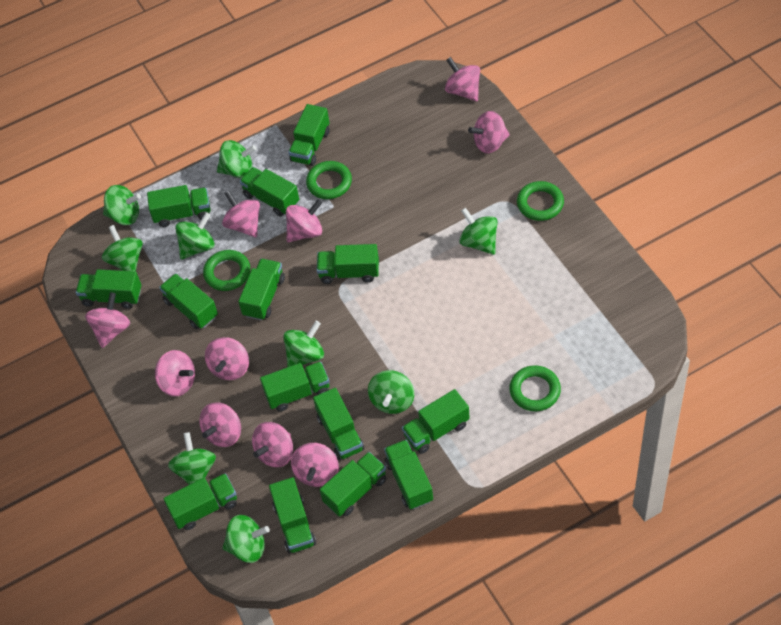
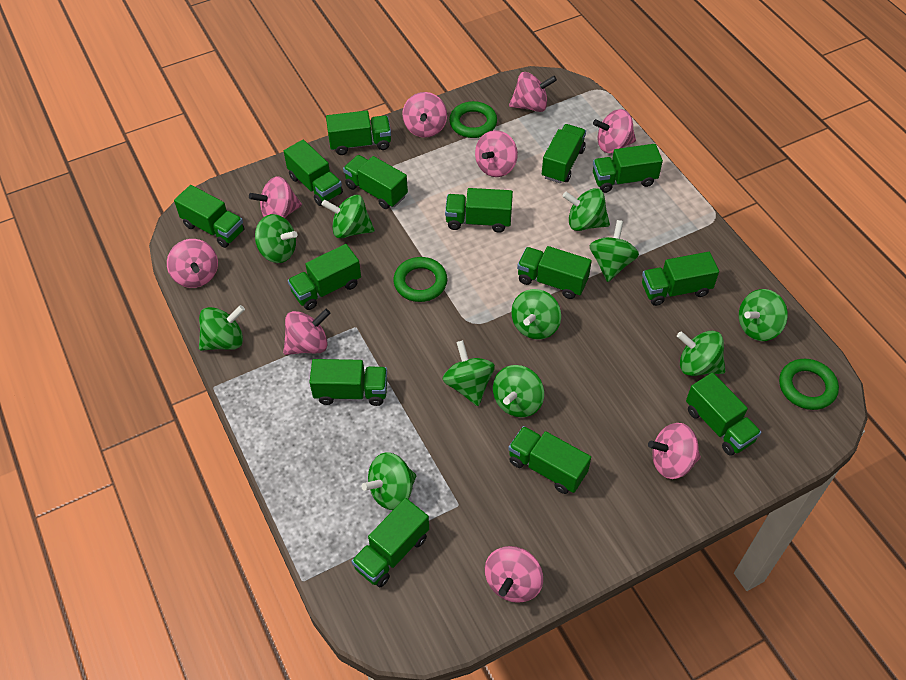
green ring: 4 -> 3
green spinning top: 9 -> 11
pink spinning top: 10 -> 9

